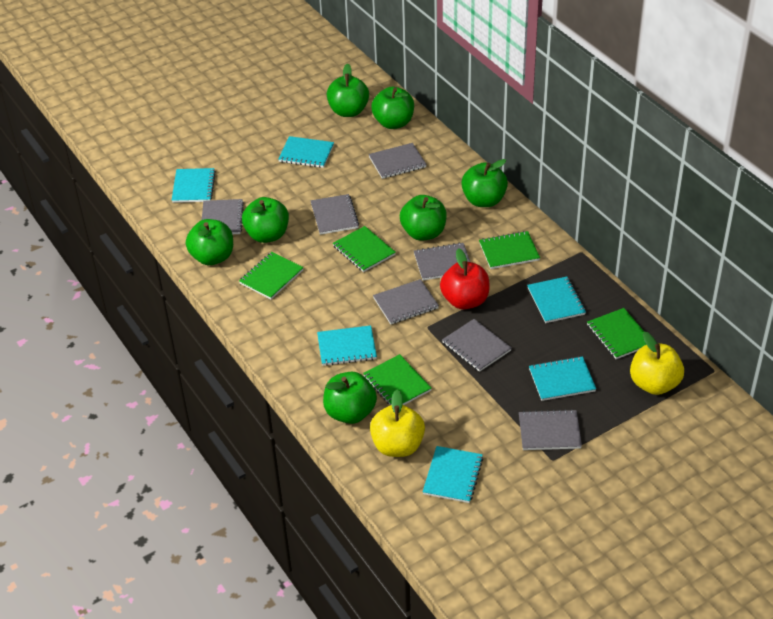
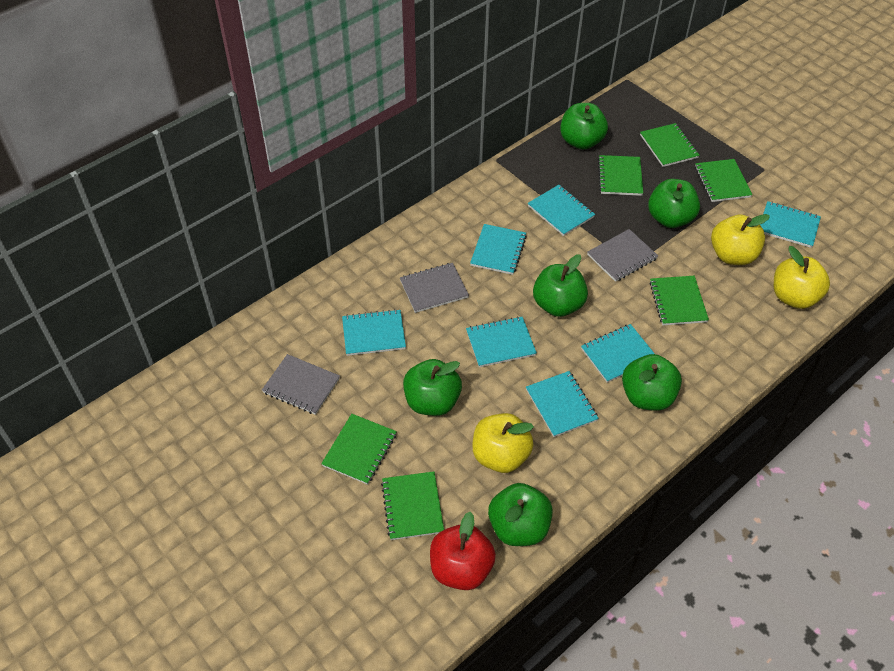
green apple: 7 -> 6
green notebook: 5 -> 6
grey notebook: 7 -> 3
turquoise notebook: 6 -> 7
yellow apple: 2 -> 3

